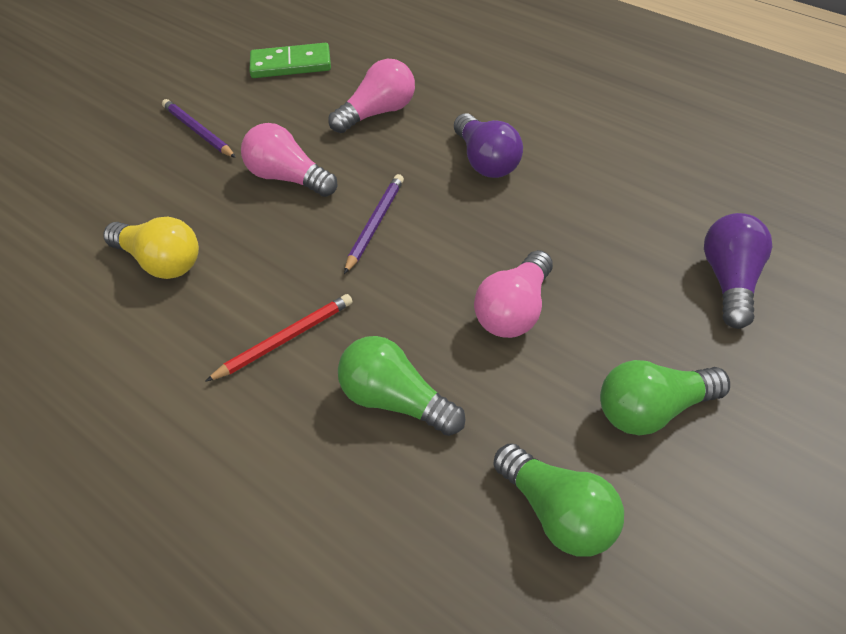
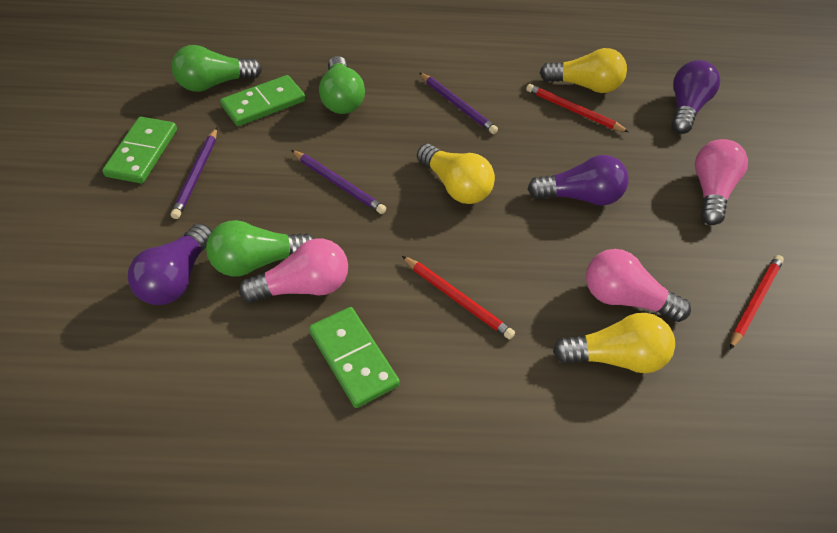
green domino: 1 -> 3
purple light bulb: 2 -> 3
purple pencil: 2 -> 3
red pencil: 1 -> 3
yellow light bulb: 1 -> 3

